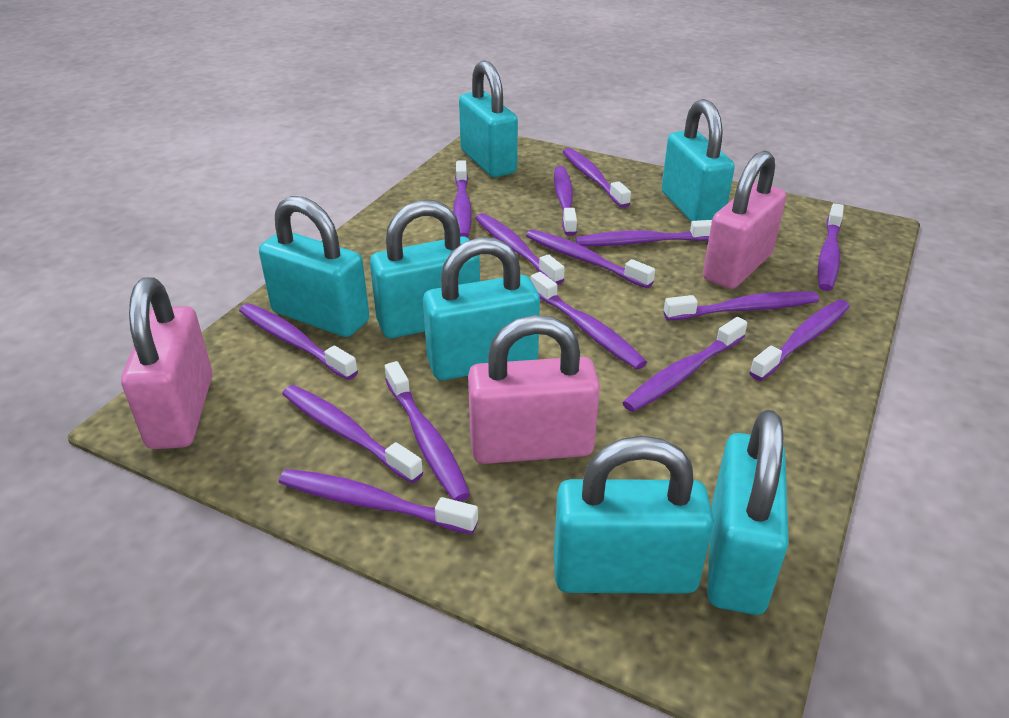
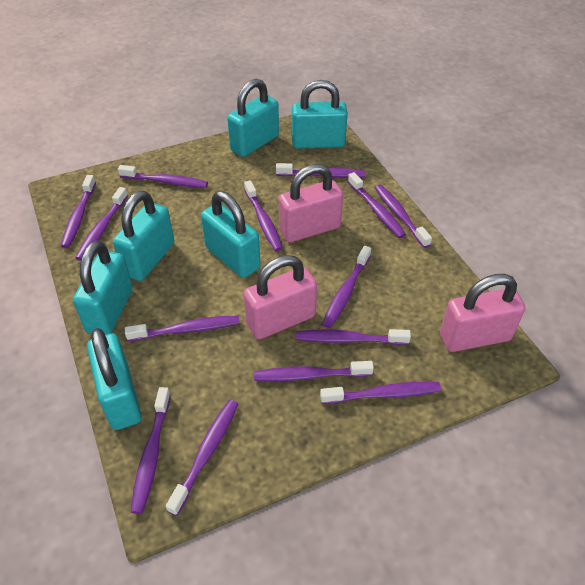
purple toothbrush: 15 -> 14
turquoise padlock: 7 -> 6

